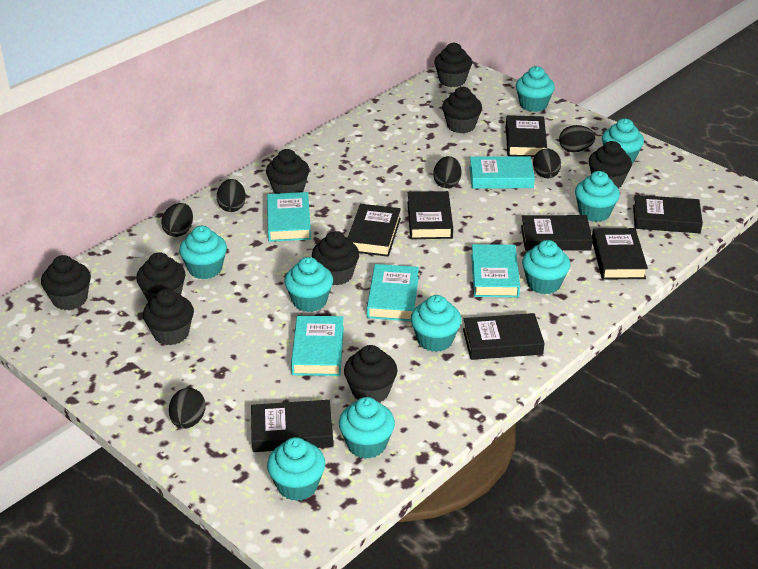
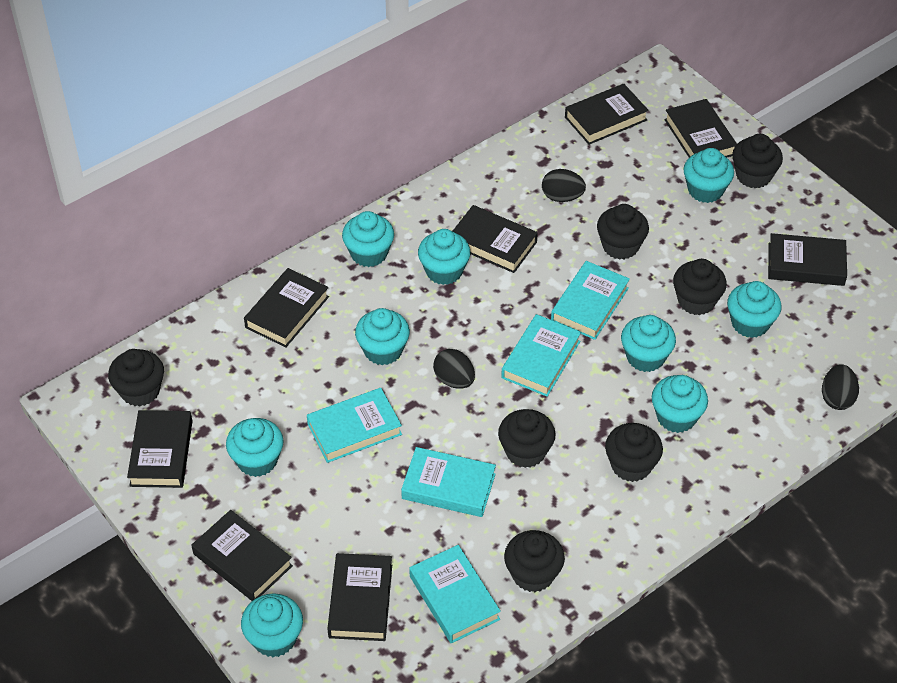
black cupcake: 9 -> 7
black egg: 6 -> 3

